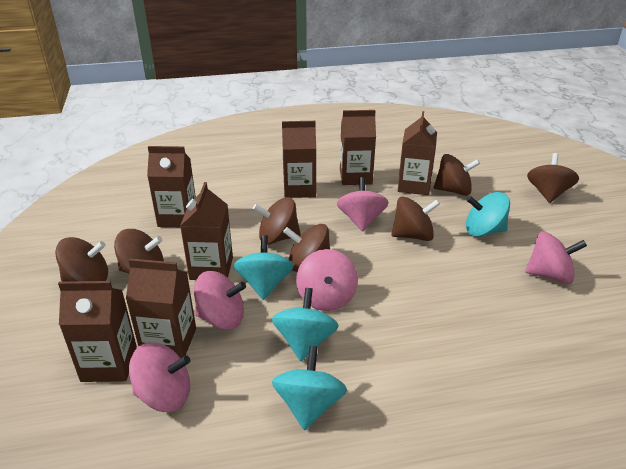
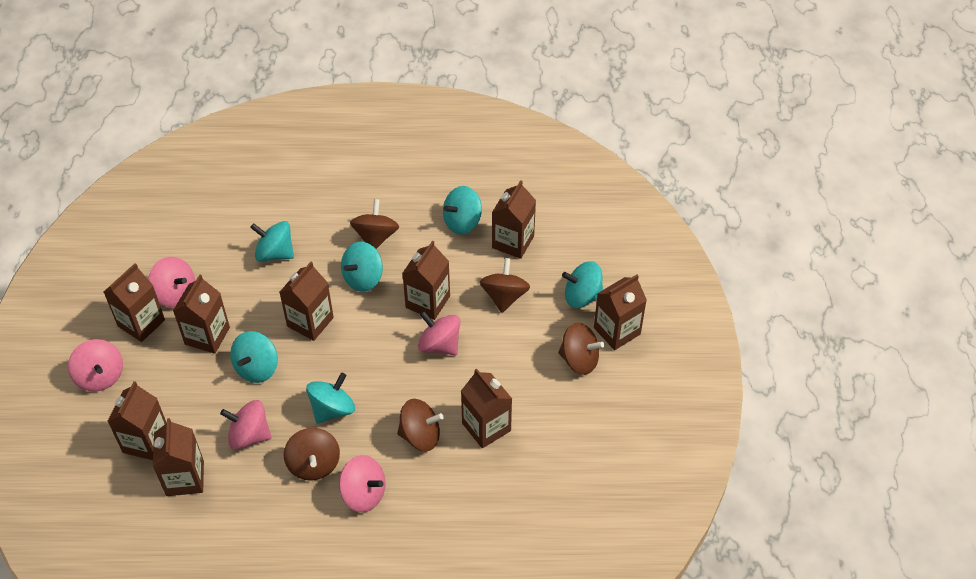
brown carton: 7 -> 9
brown spinning top: 7 -> 5
turquoise spinning top: 4 -> 6

